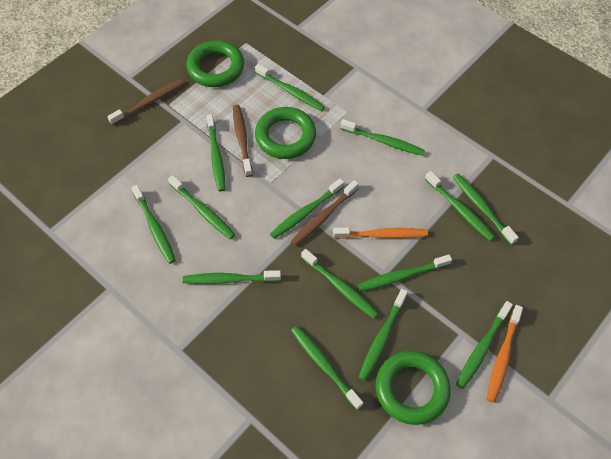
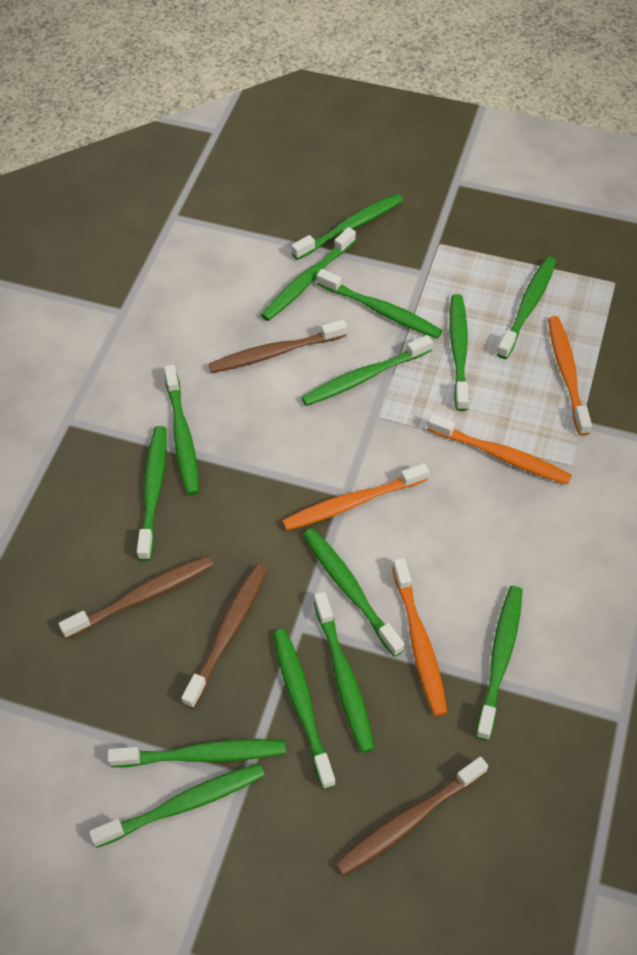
brown toothbrush: 3 -> 4
green ring: 3 -> 0
orange toothbrush: 2 -> 4

